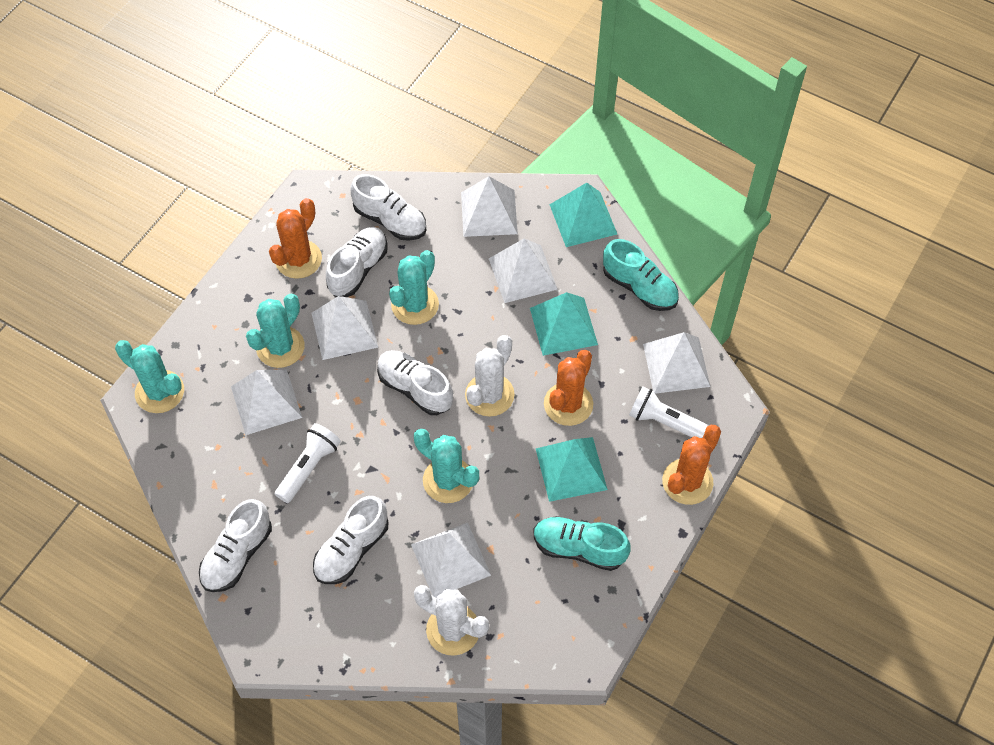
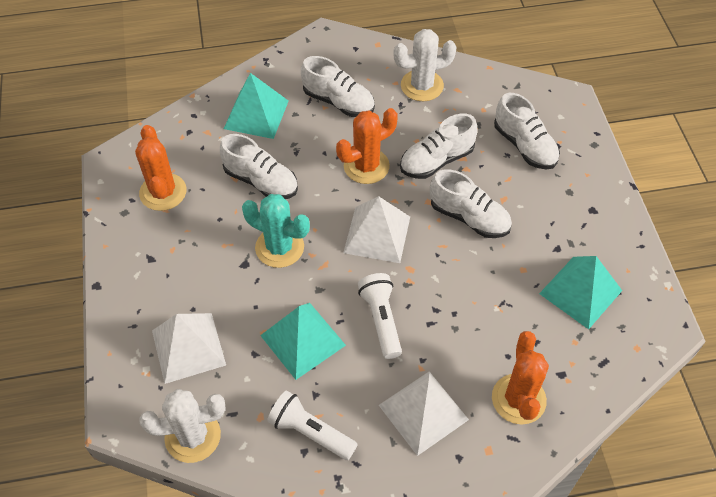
turquoise cactus: 4 -> 1
turquoise shoe: 2 -> 0
white pyramid: 6 -> 3

